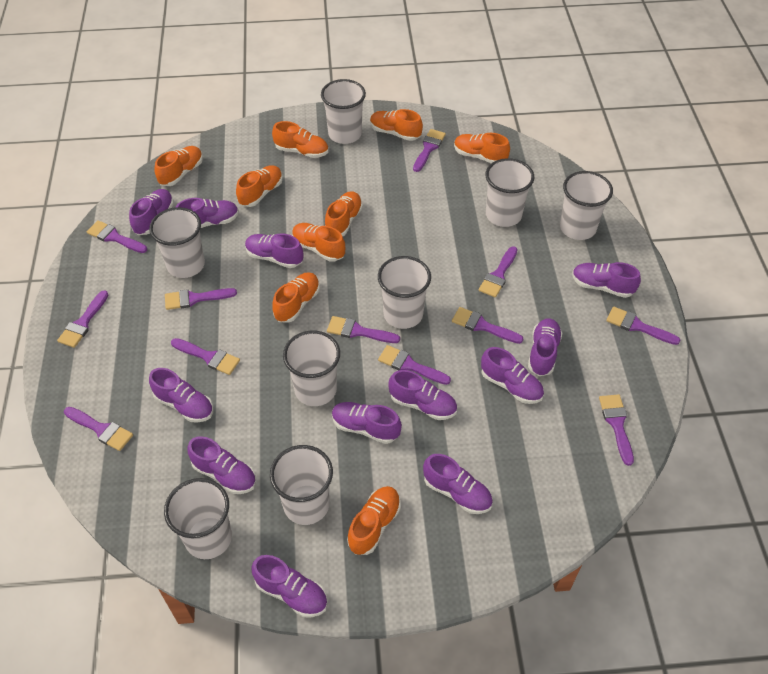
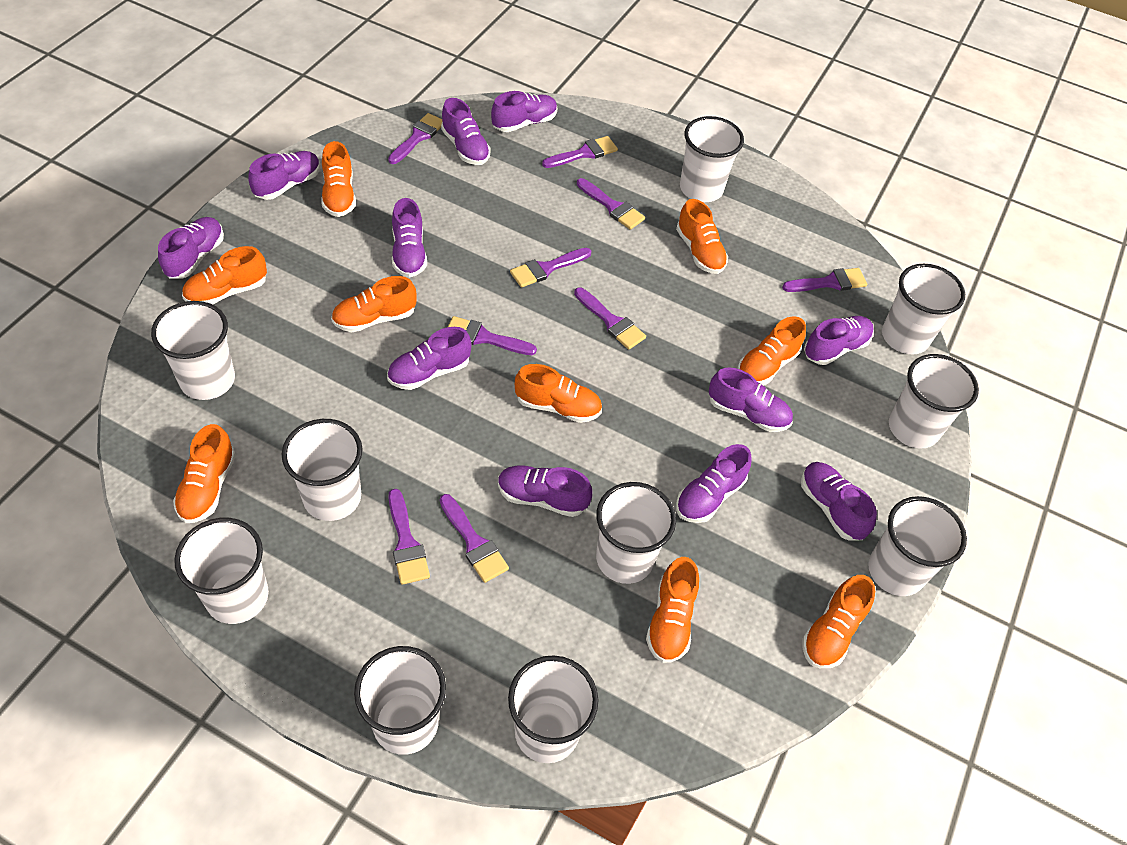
purple brush: 12 -> 9
purple shoe: 12 -> 11
white cup: 8 -> 10

